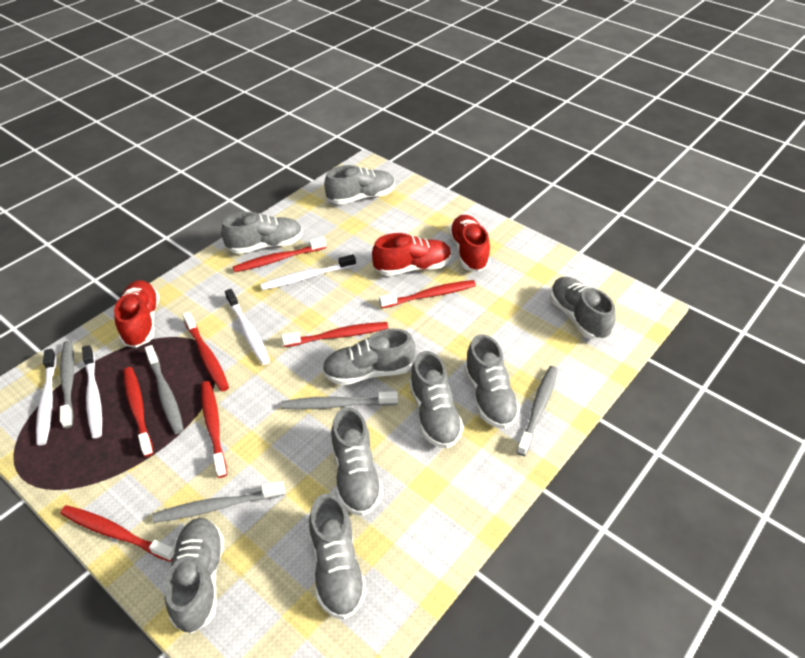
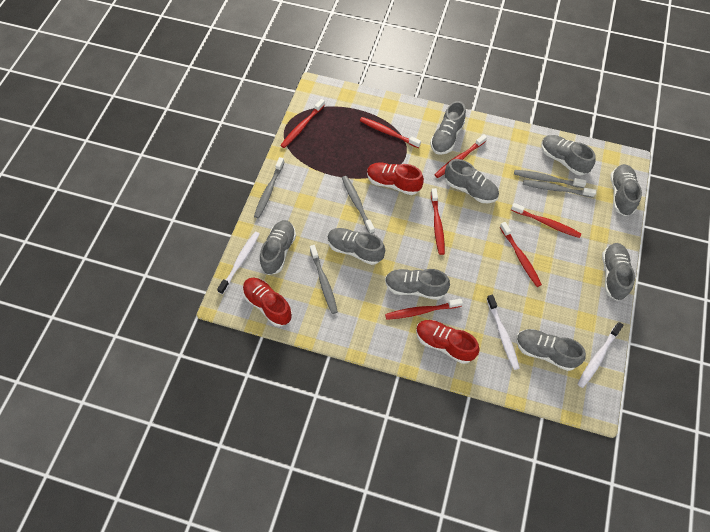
white toothbrush: 4 -> 3

